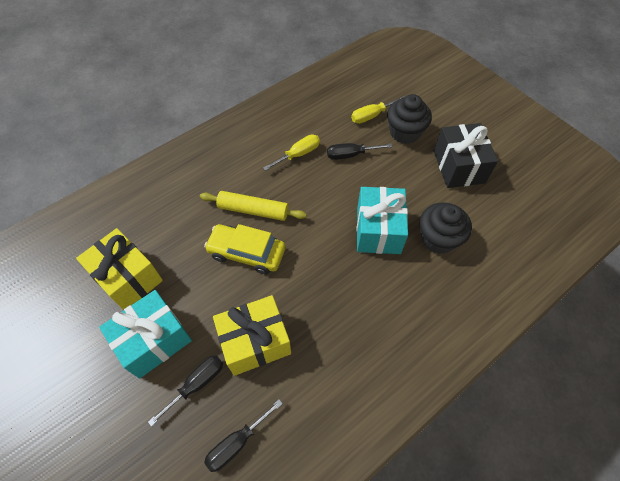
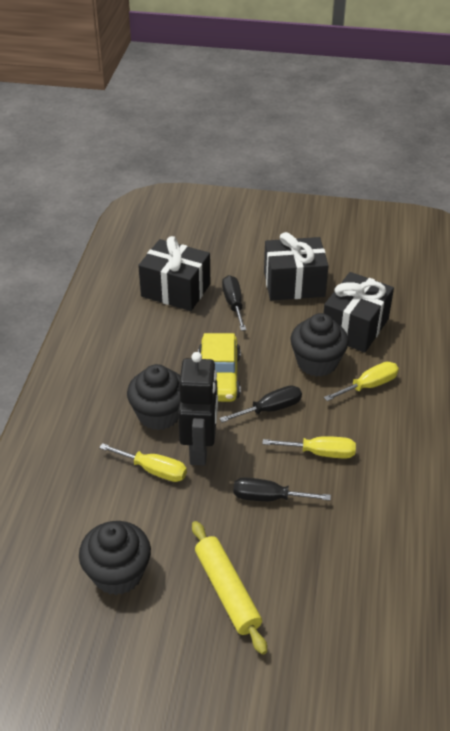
black cupcake: 2 -> 3
black gift: 1 -> 3
black robot: 0 -> 1
turquoise gift: 2 -> 0
yellow gift: 2 -> 0
yellow screwdriver: 2 -> 3

